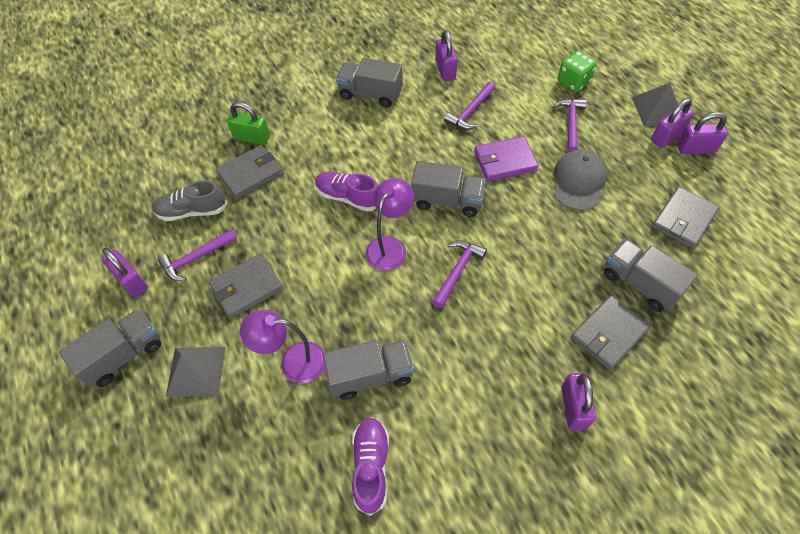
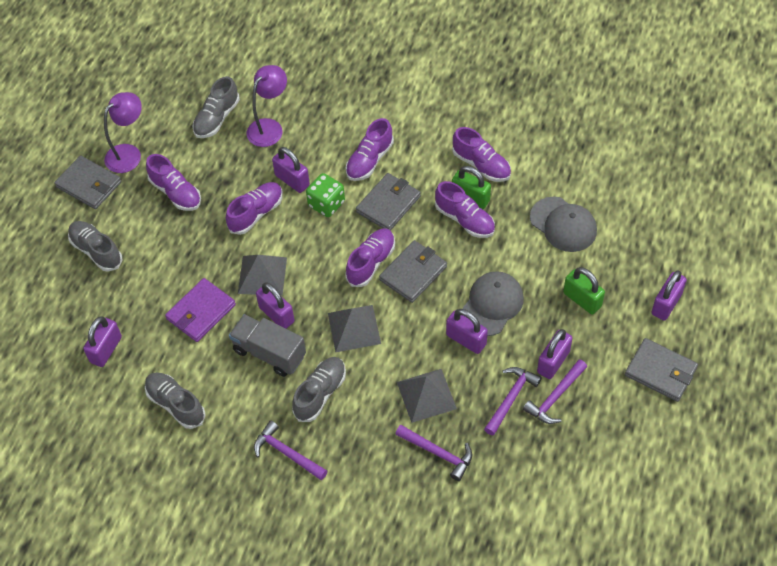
green padlock: 1 -> 2
grey cap: 1 -> 2
grey pyramid: 2 -> 3
grey shoe: 1 -> 4
grey truck: 5 -> 1
purple padlock: 5 -> 6
purple shoe: 2 -> 6

